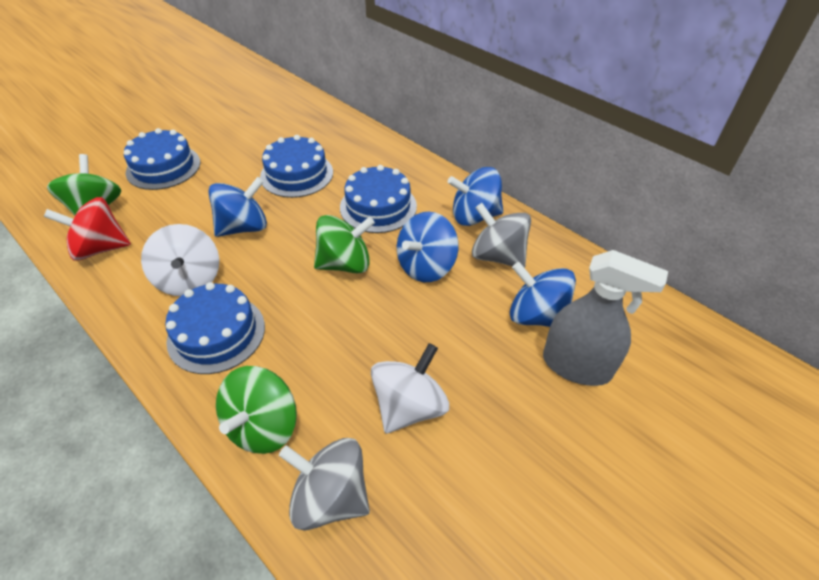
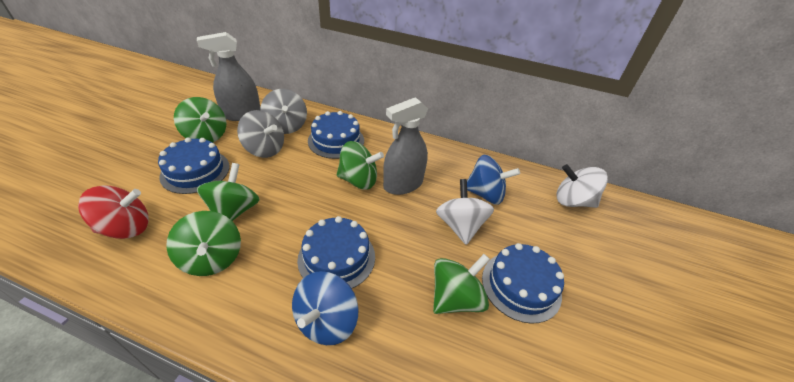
blue spinning top: 4 -> 2
green spinning top: 3 -> 5
grey spray bottle: 1 -> 2

